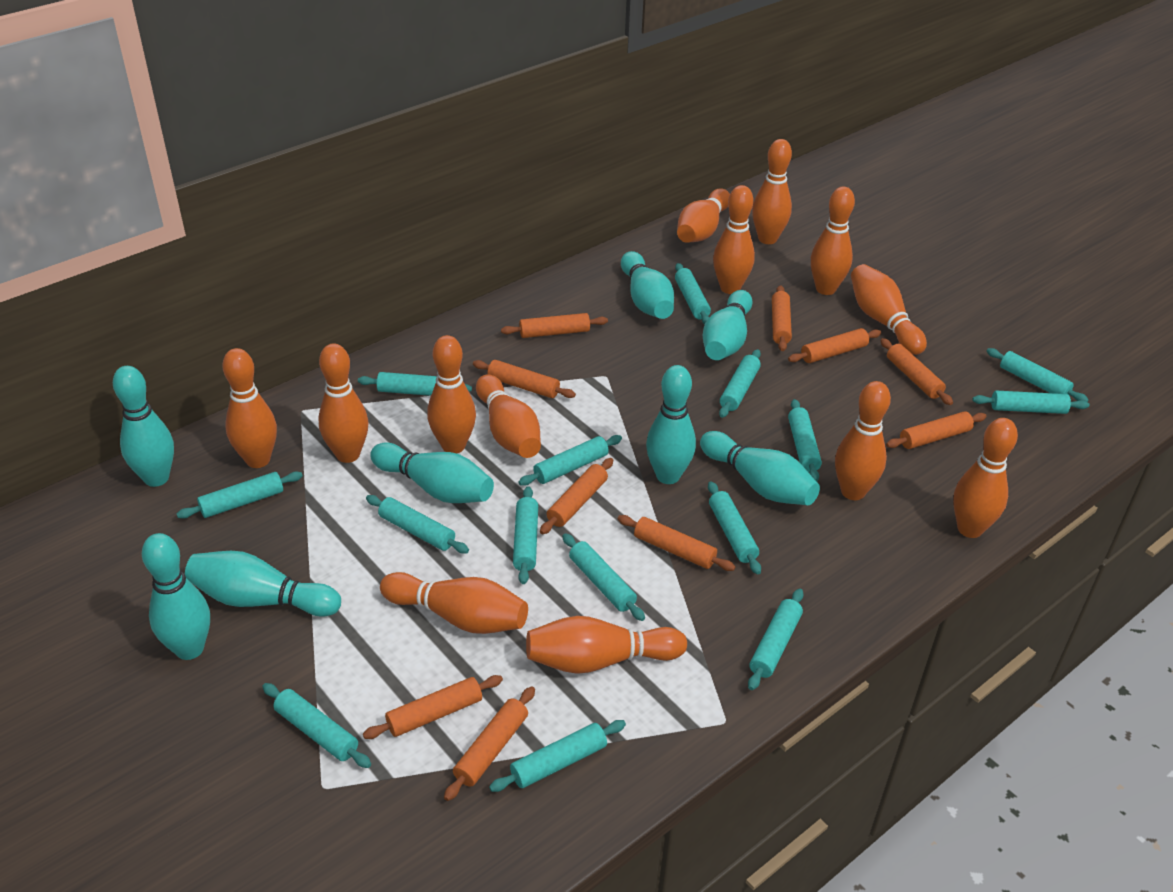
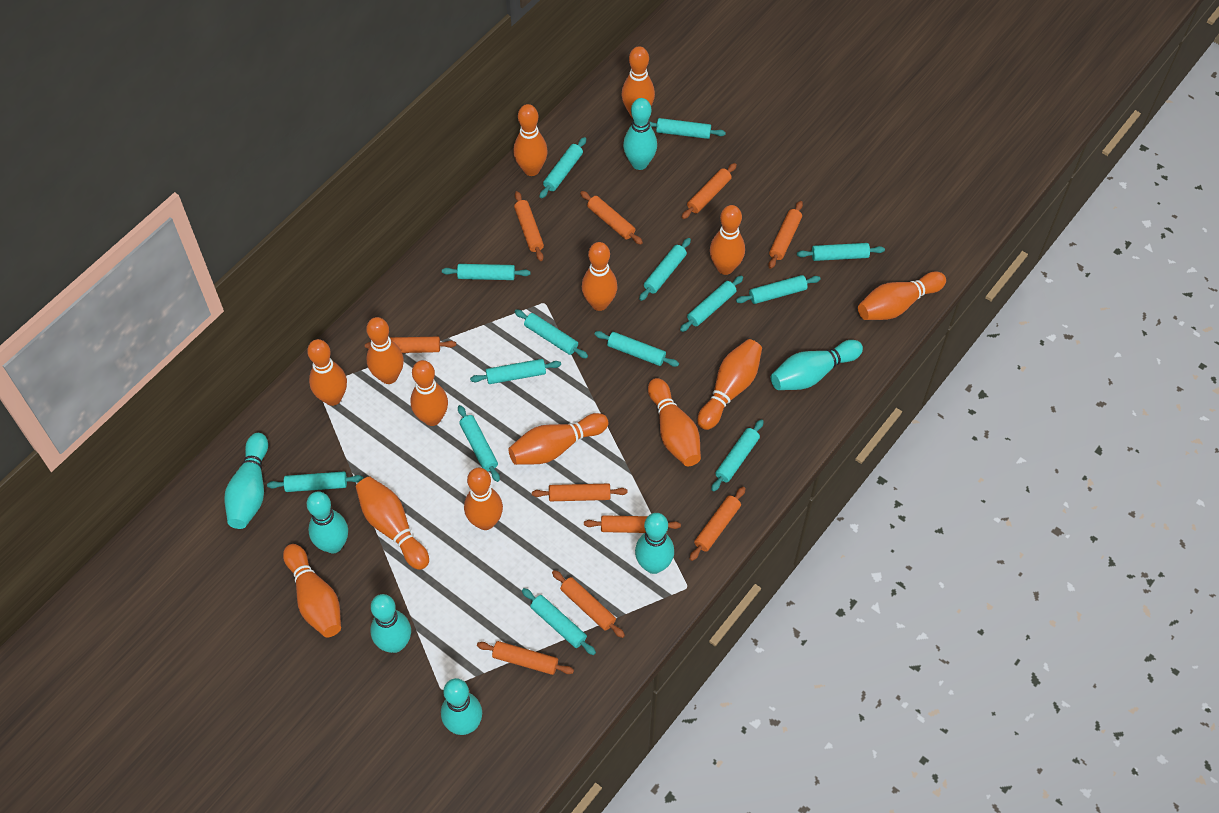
orange bowling pin: 13 -> 14
turquoise bowling pin: 8 -> 7
turquoise rolling pin: 15 -> 14

